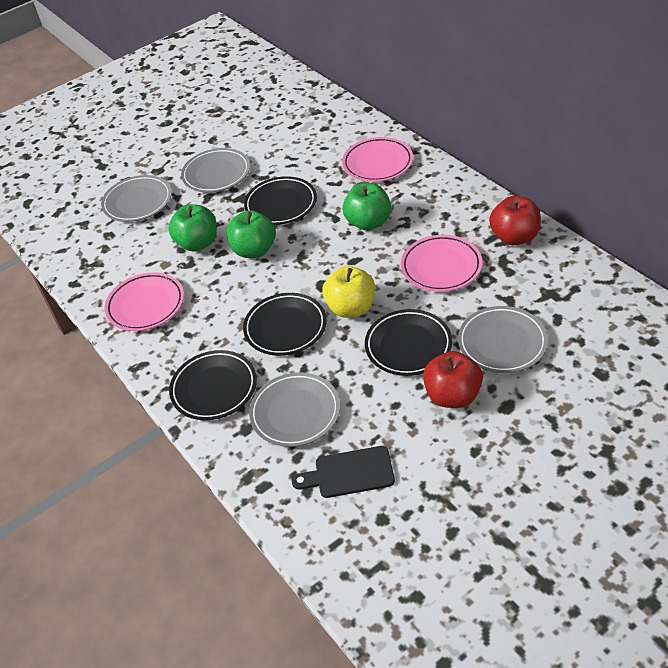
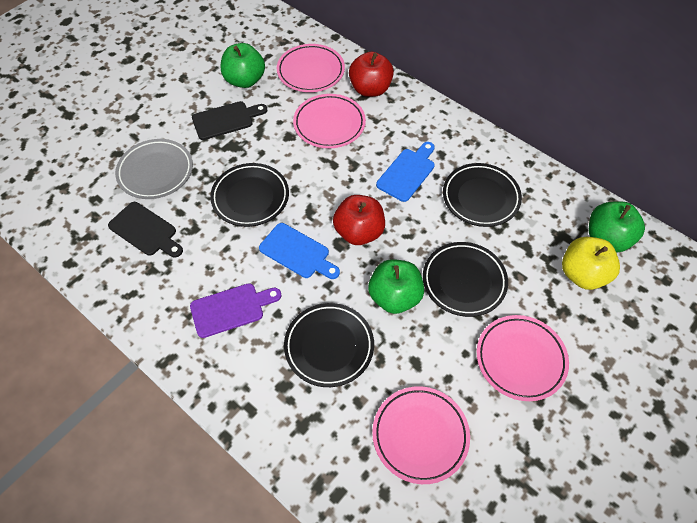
black cutting board: 1 -> 2
blue cutting board: 0 -> 2
grey plate: 4 -> 1
pink plate: 3 -> 4
purple cutting board: 0 -> 1

